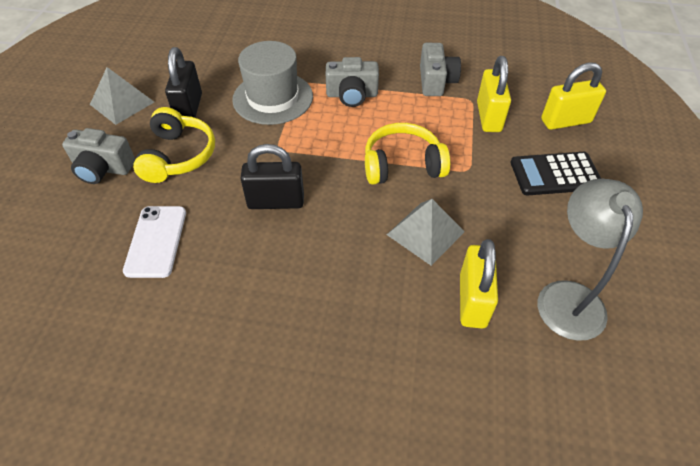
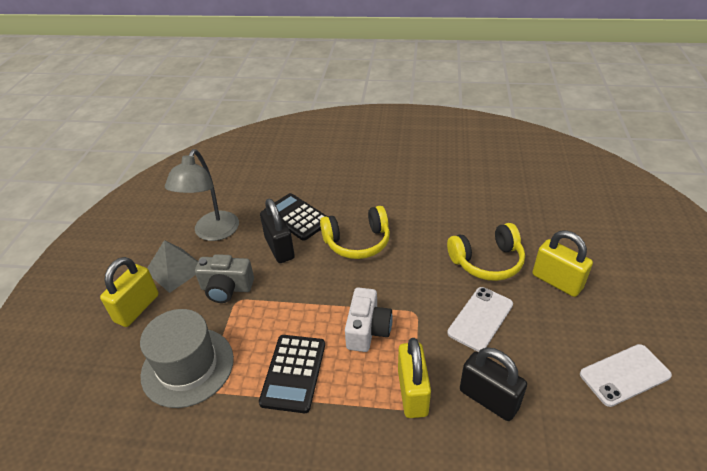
black calculator: 1 -> 2
grey camera: 3 -> 1
grey pyramid: 2 -> 1
white camera: 0 -> 1
white phone: 1 -> 2

